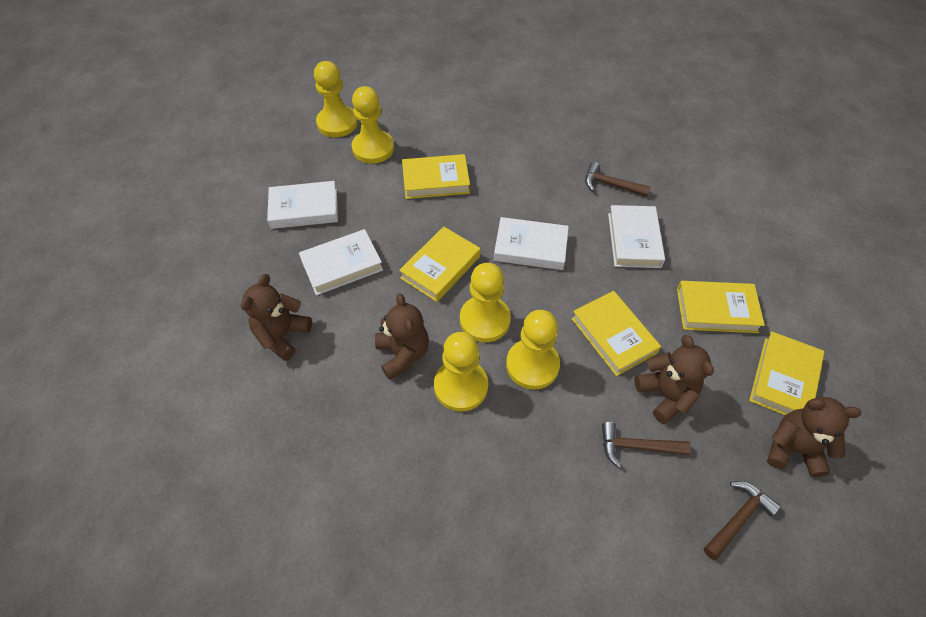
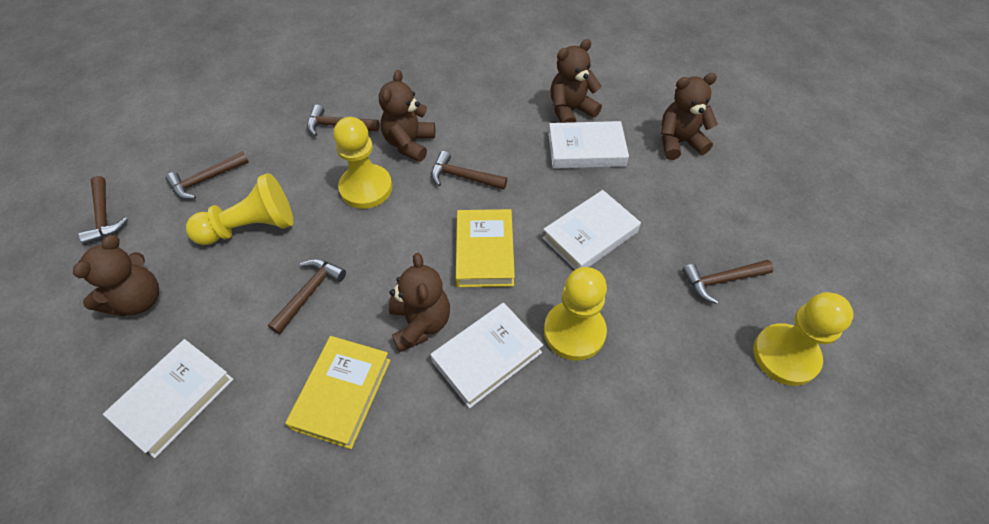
brown hammer: 3 -> 6
brown teddy bear: 4 -> 5
yellow book: 5 -> 2
yellow pawn: 5 -> 4

